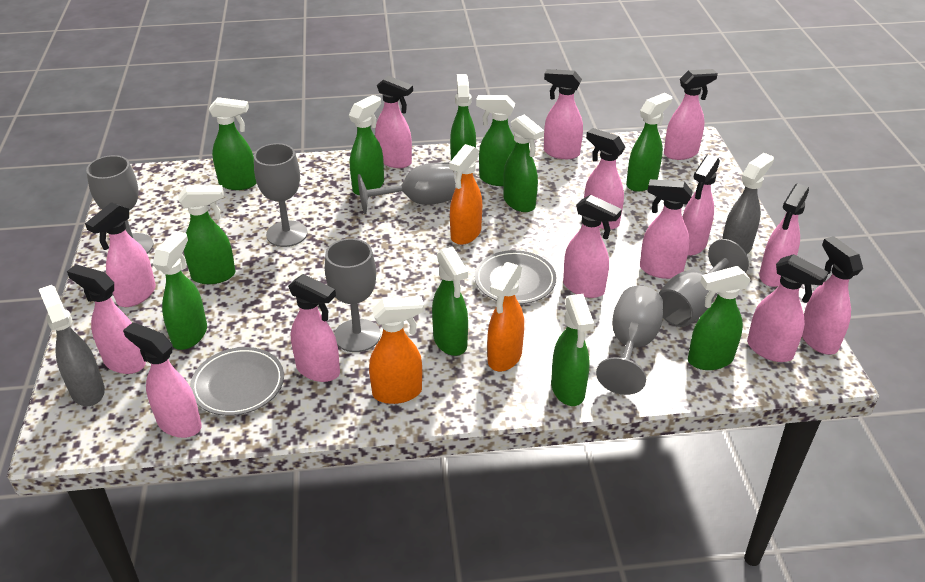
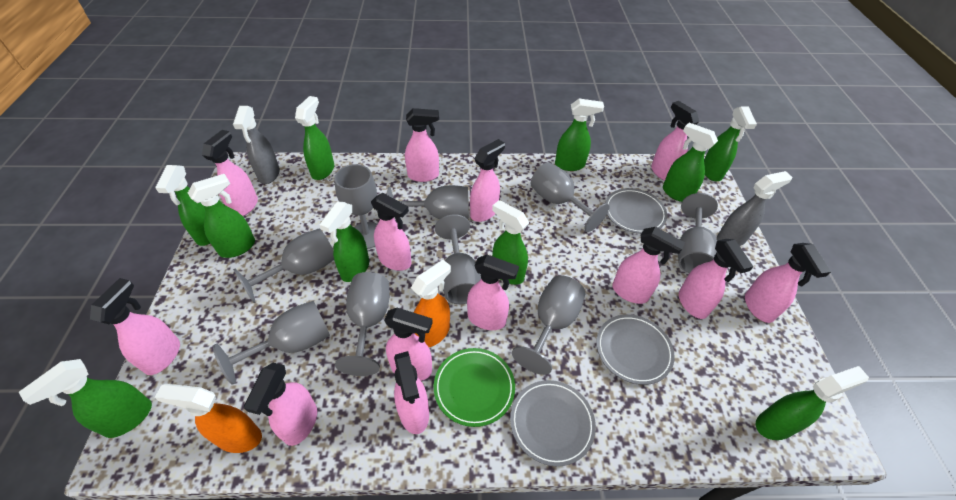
green plate: 0 -> 1
green spray bottle: 11 -> 10
grey goblet: 6 -> 9
grey plate: 2 -> 3
orange spray bottle: 3 -> 2
pink spray bottle: 14 -> 13

